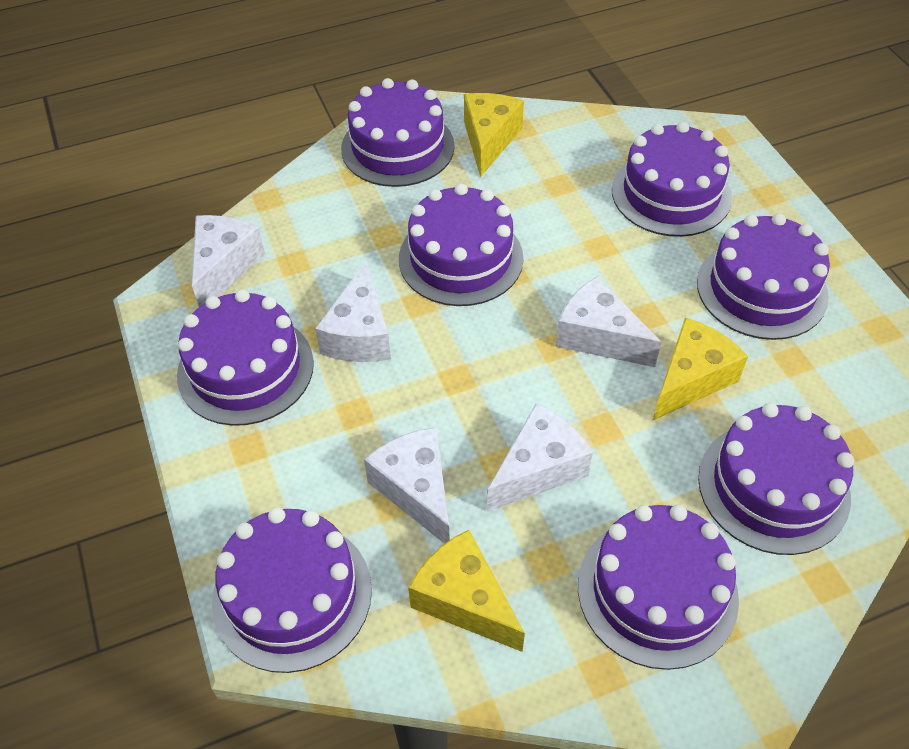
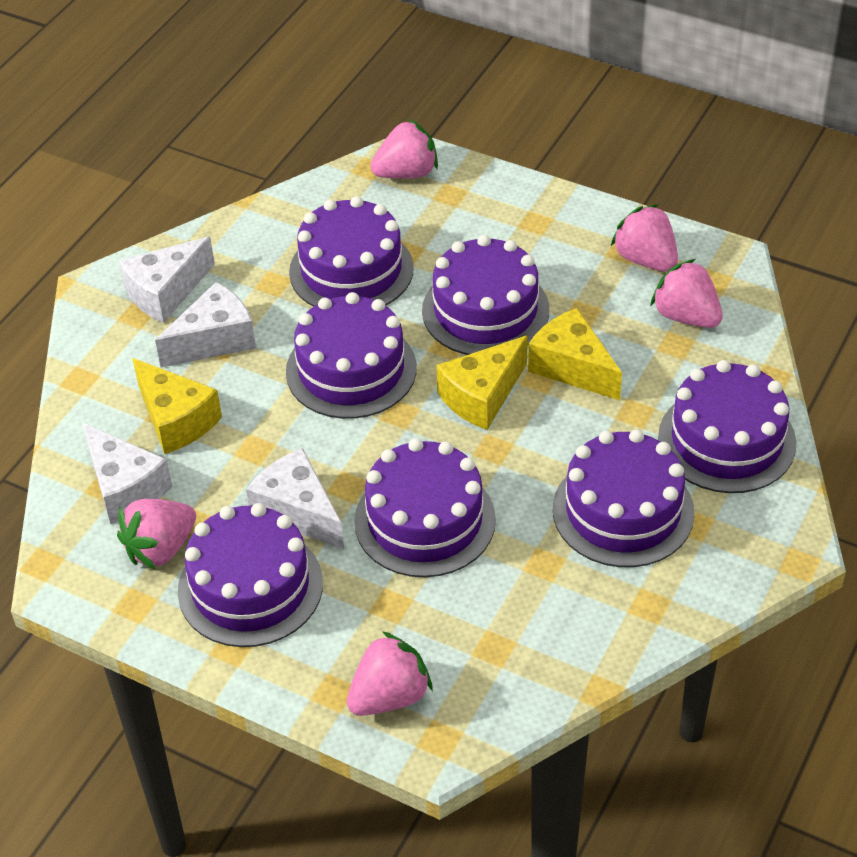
pink strawberry: 0 -> 5
purple cake: 8 -> 7
white cheese: 5 -> 4

